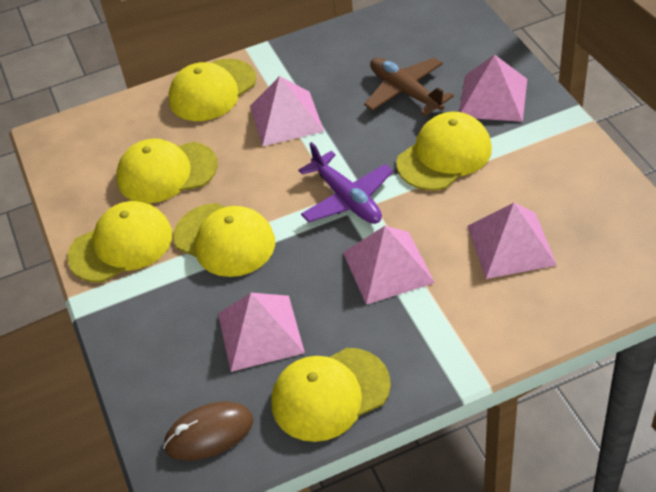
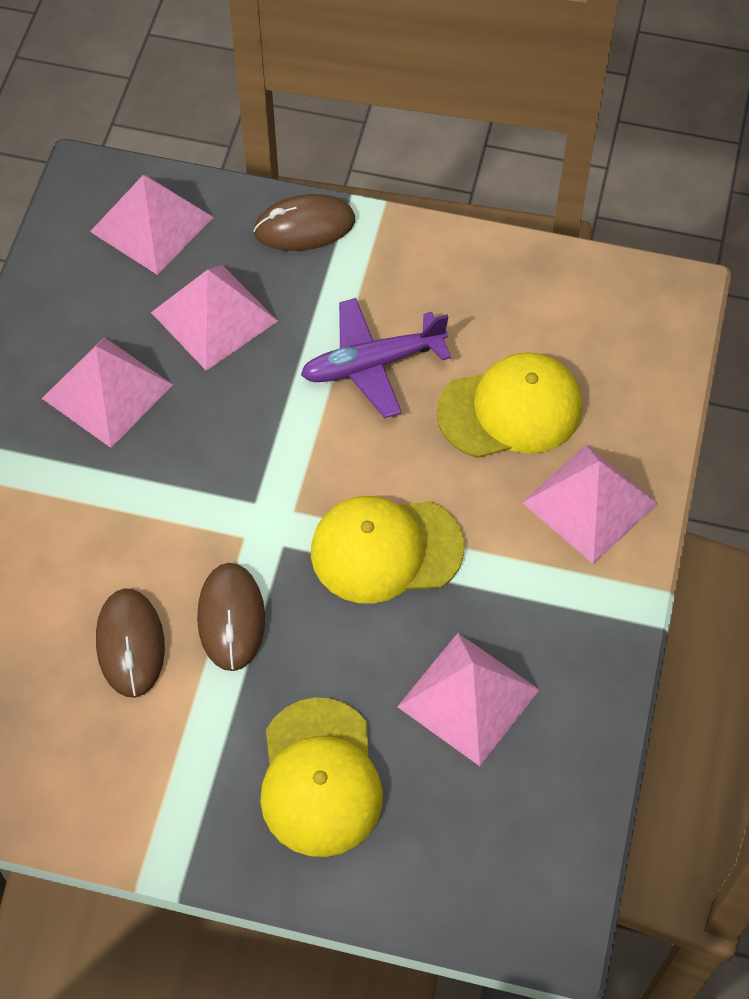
brown mouse: 1 -> 3
brown plane: 1 -> 0
yellow cap: 6 -> 3

